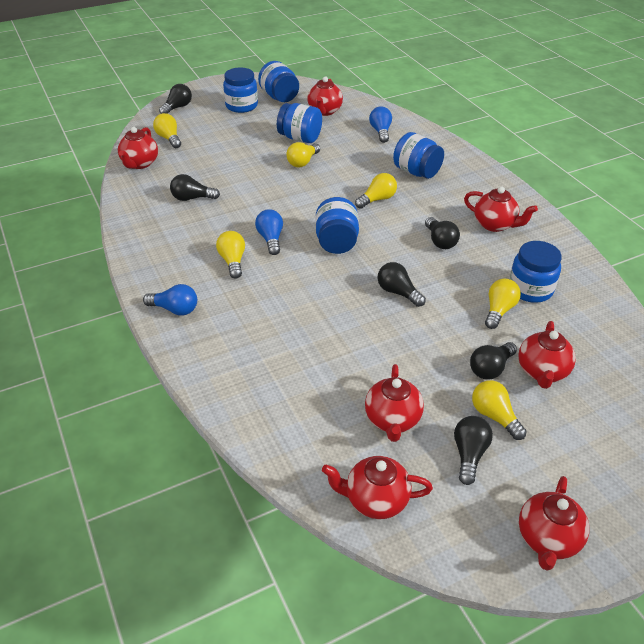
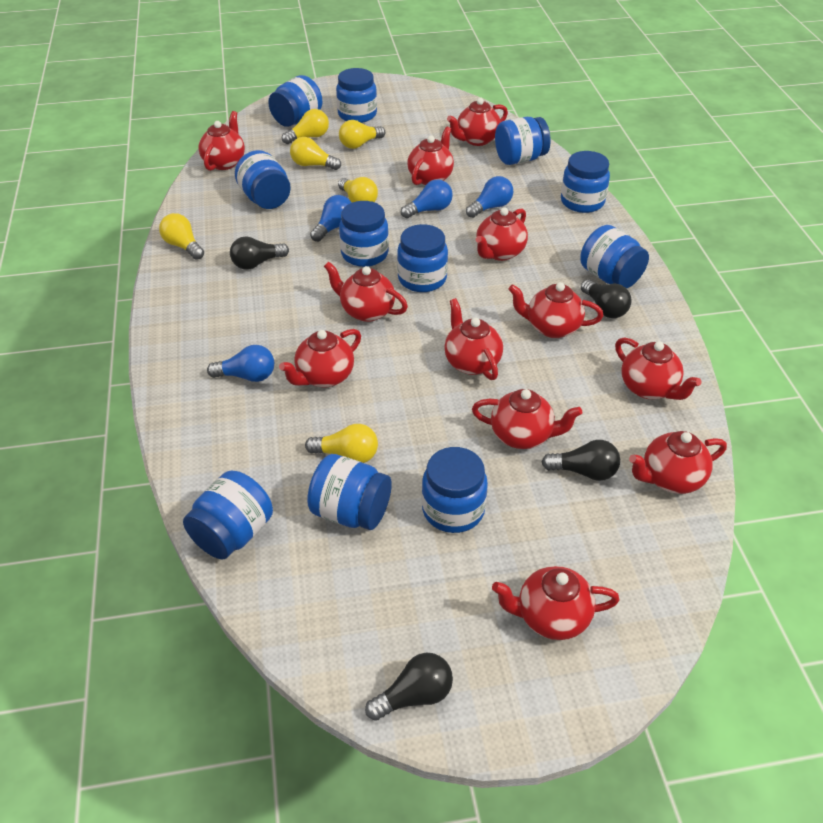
black light bulb: 6 -> 4
blue jar: 6 -> 11
blue light bulb: 3 -> 4
red teapot: 7 -> 12

